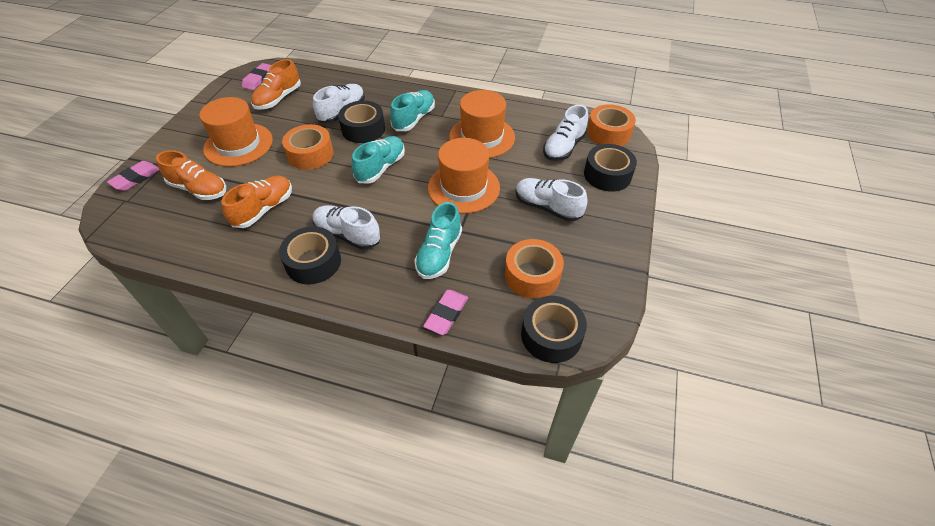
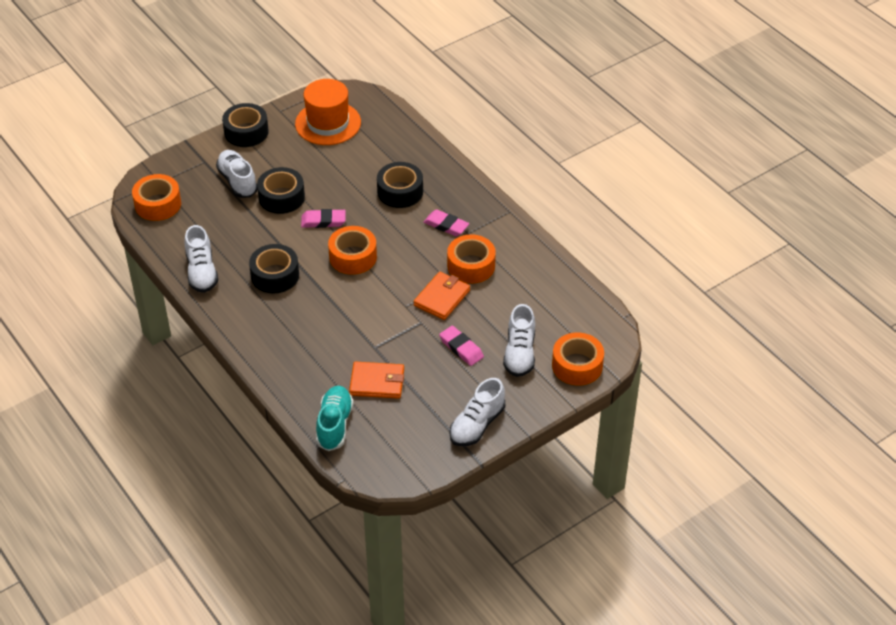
orange hat: 3 -> 1
orange shoe: 3 -> 0
orange tape: 3 -> 4
orange wallet: 0 -> 2
turquoise shoe: 3 -> 1

